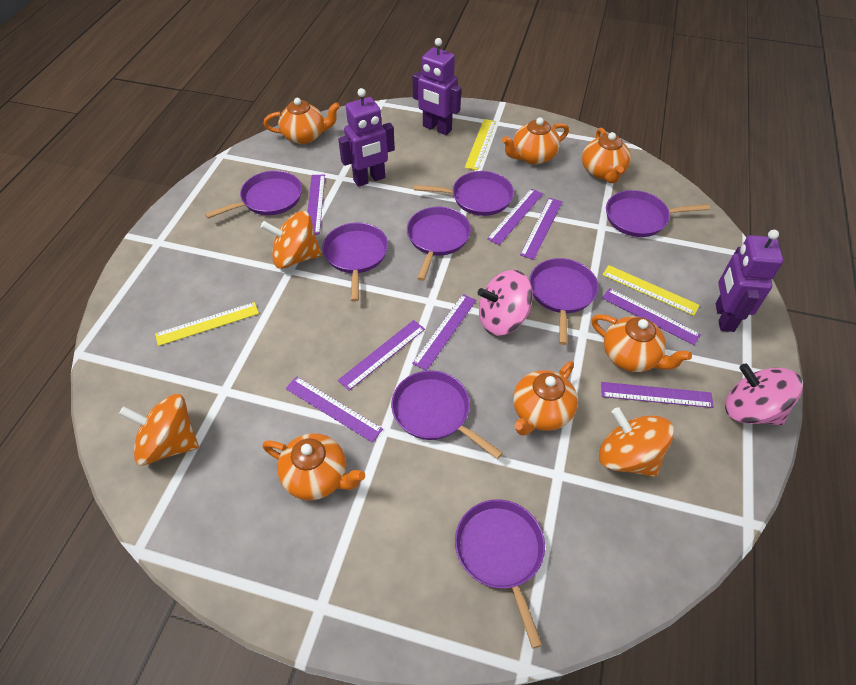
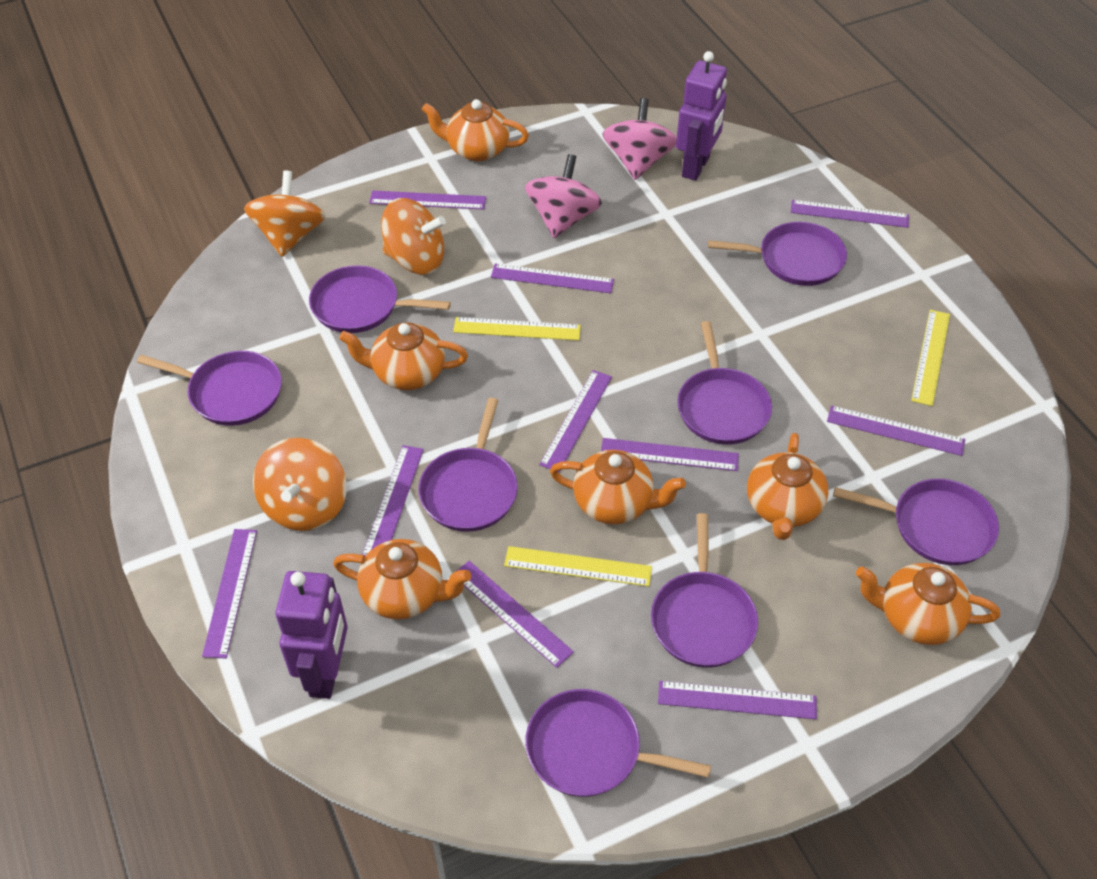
purple robot: 3 -> 2
purple ruler: 8 -> 10

